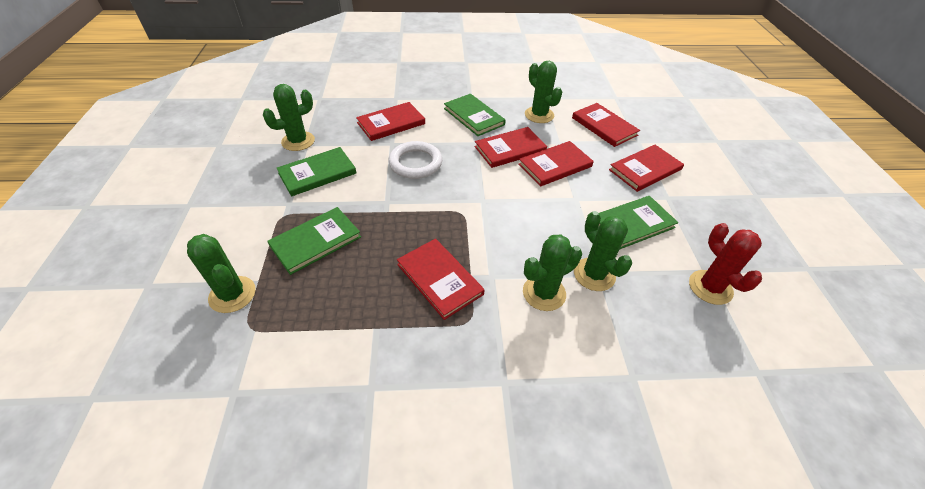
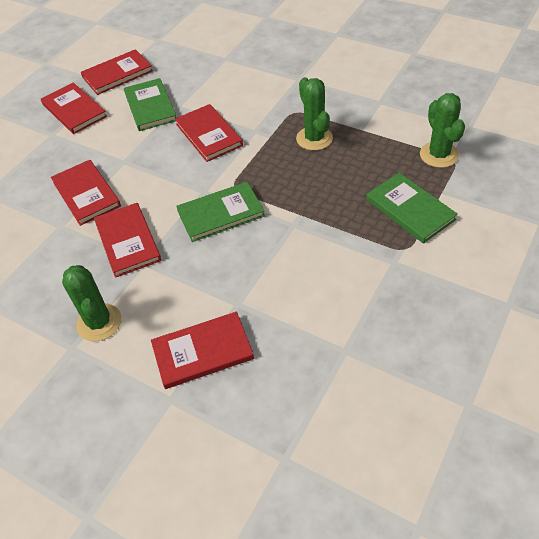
green book: 4 -> 3
green cactus: 5 -> 3
red cactus: 1 -> 0
white ring: 1 -> 0

